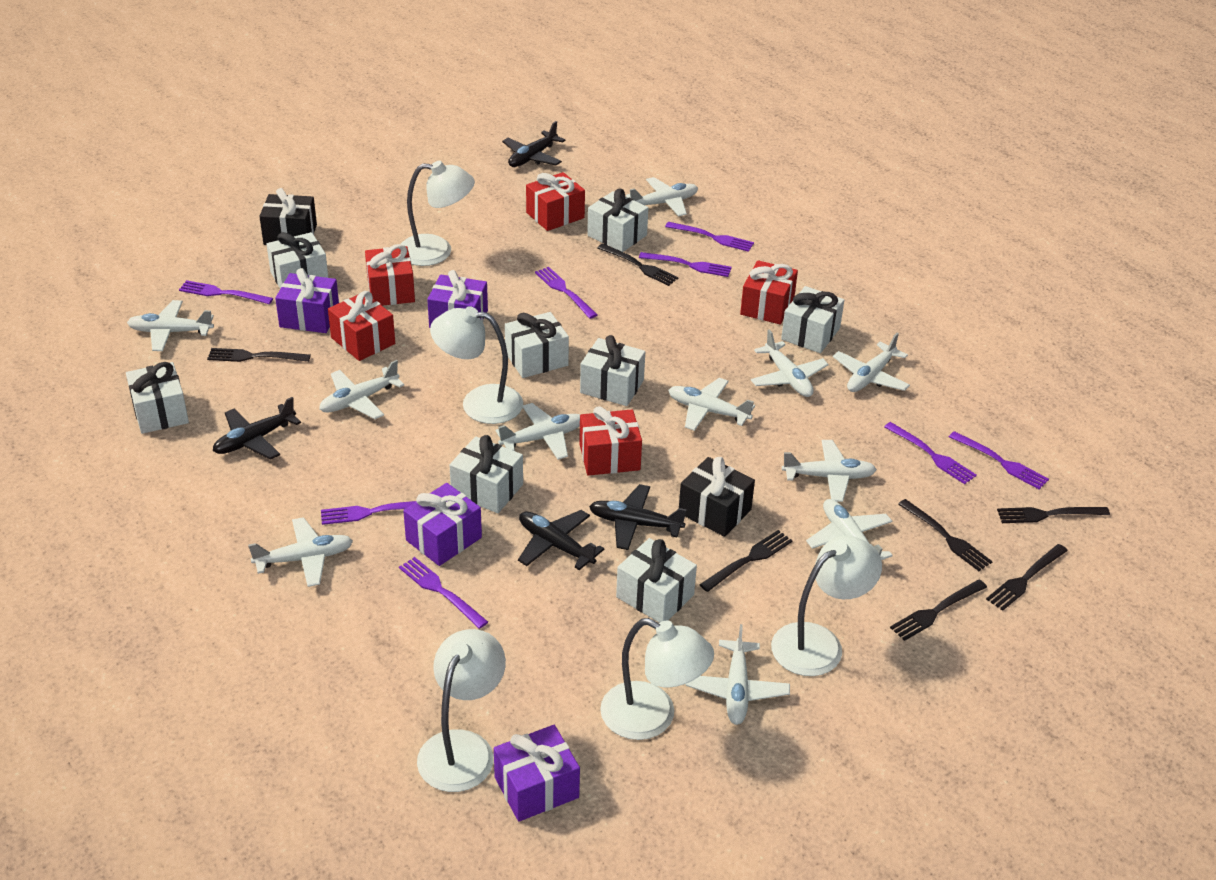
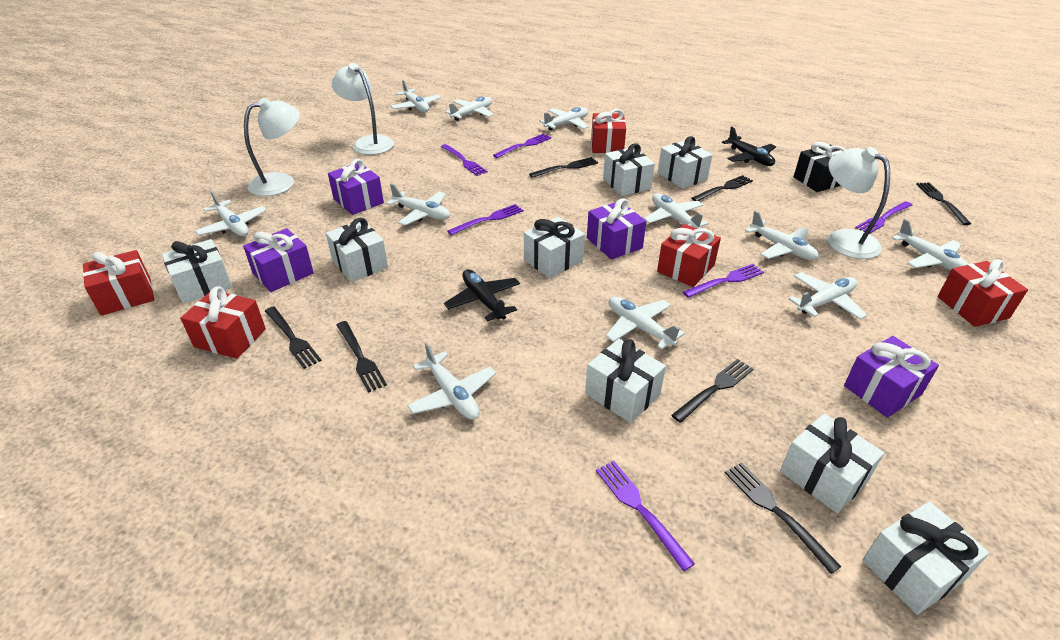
black gift: 2 -> 1
black plane: 4 -> 2
purple fork: 8 -> 6
white lamp: 5 -> 3

